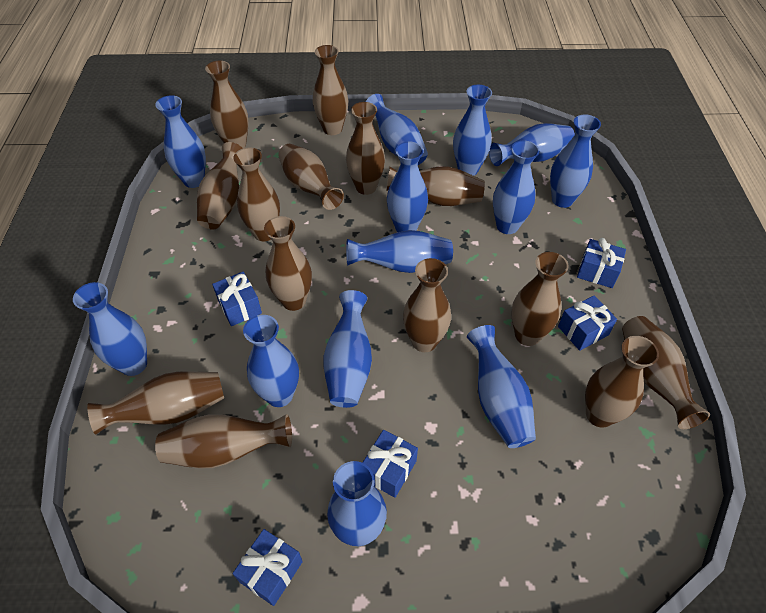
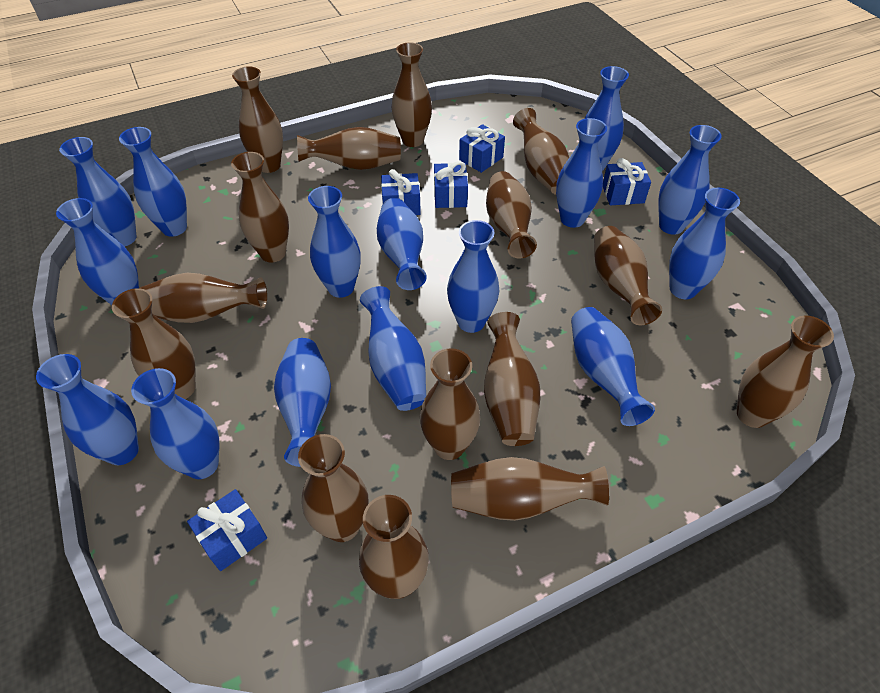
blue vase: 13 -> 15
brown vase: 14 -> 15

